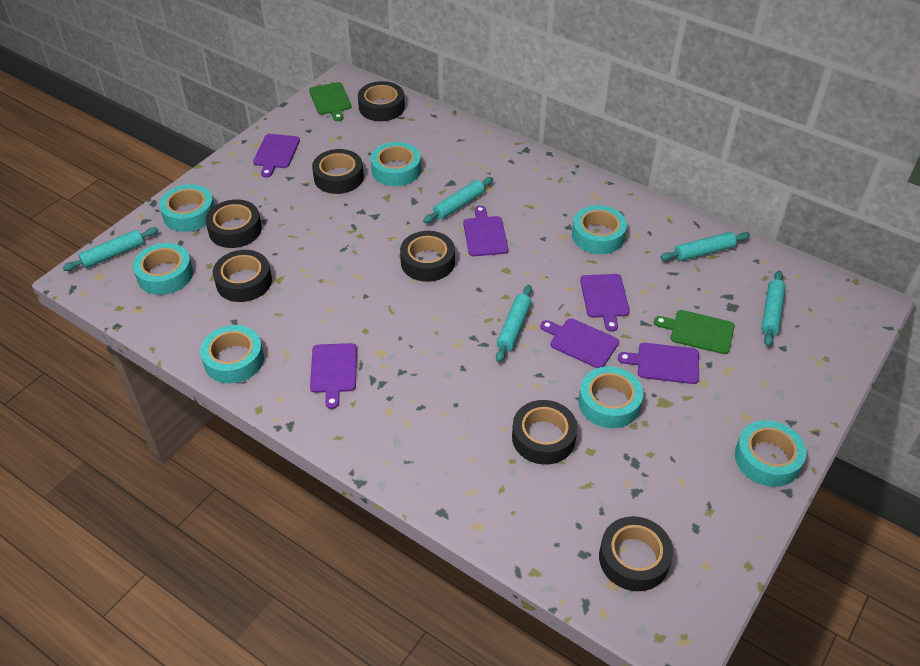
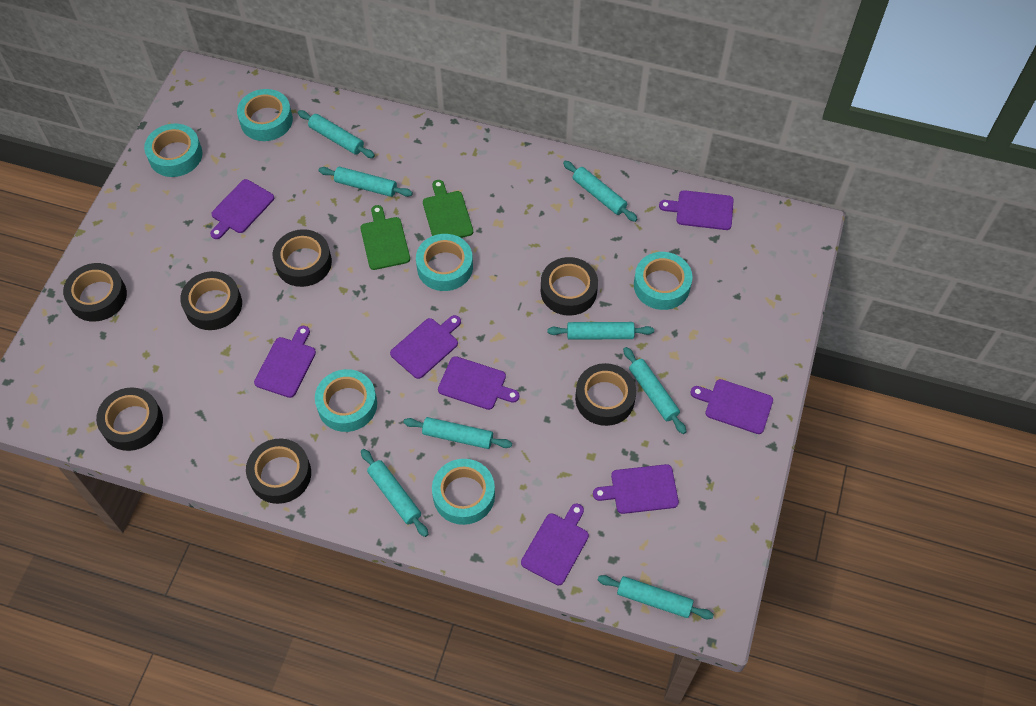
purple cutting board: 6 -> 8
turquoise rolling pin: 5 -> 8
turquoise tape: 7 -> 6

